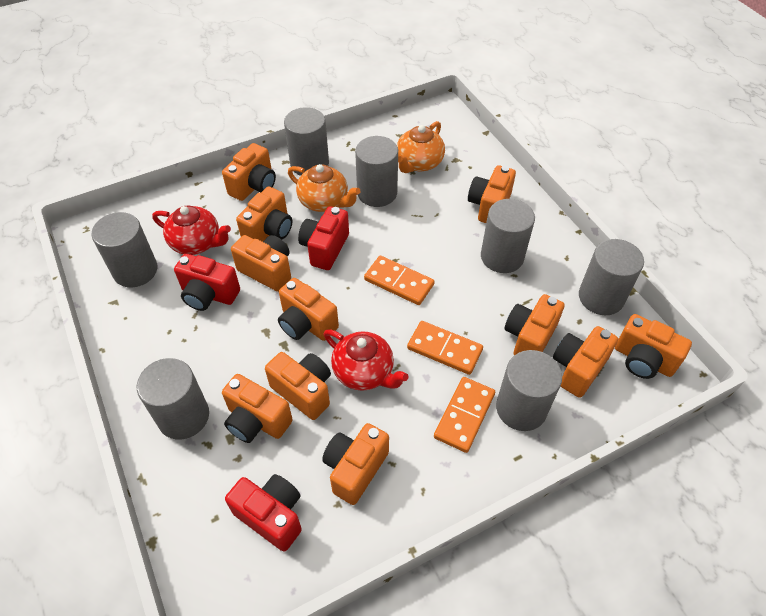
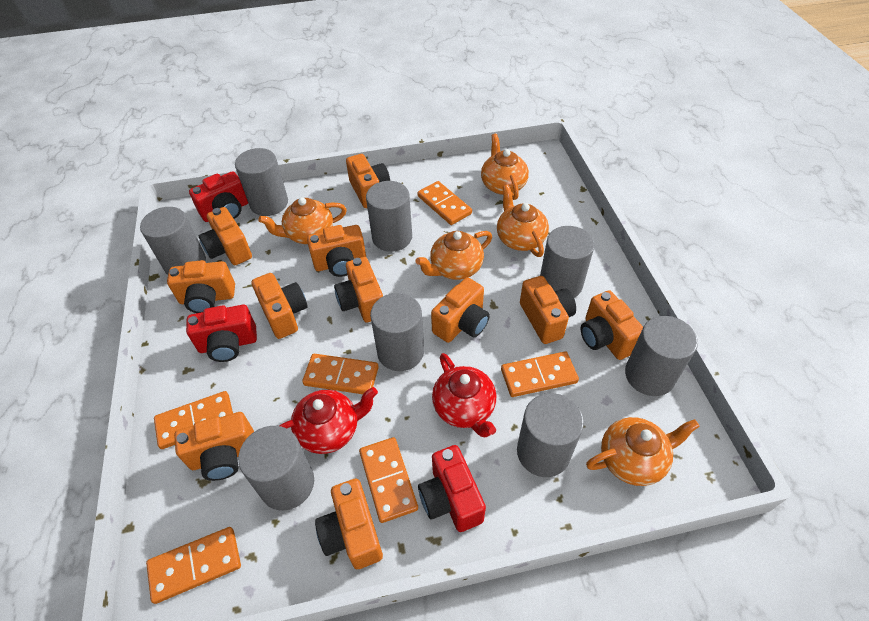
grey cylinder: 7 -> 8
orange domino: 3 -> 6
orange teapot: 2 -> 5

